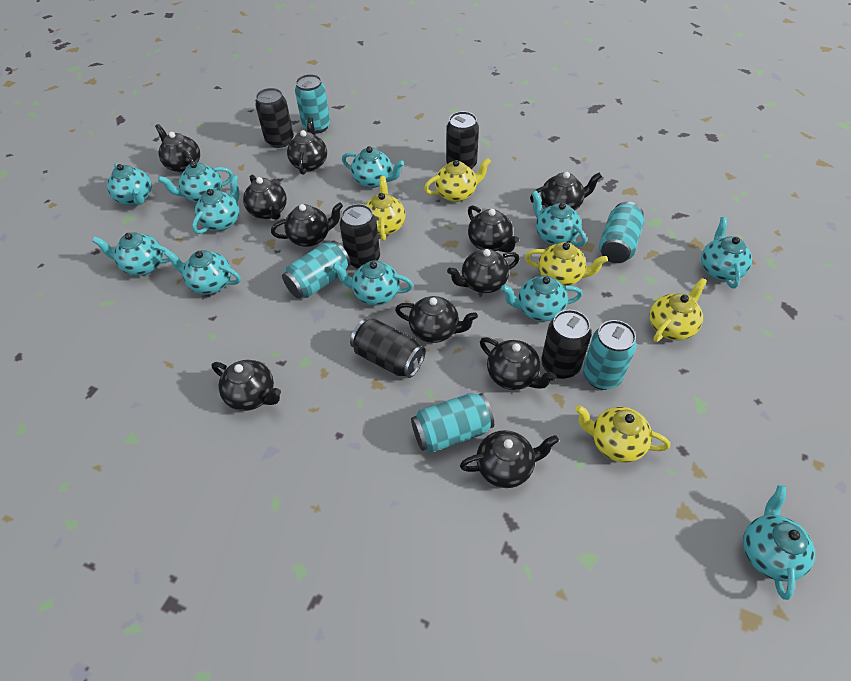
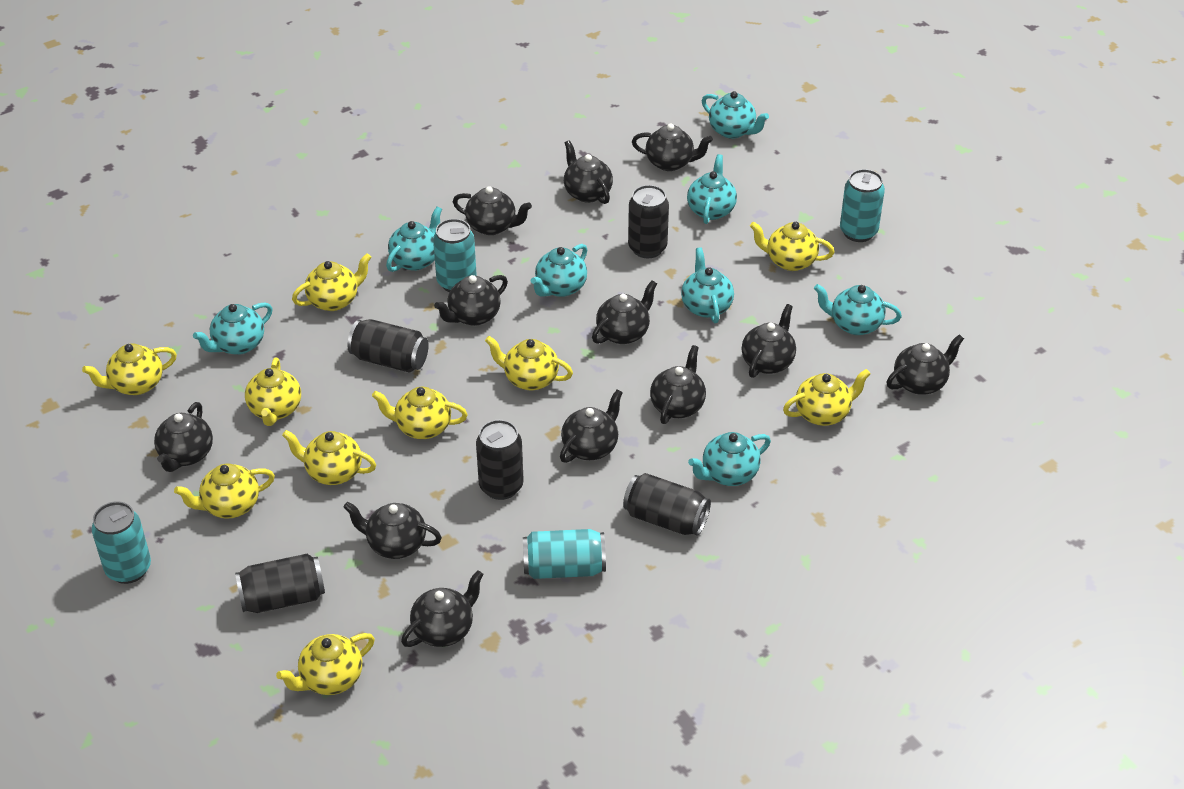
black teapot: 11 -> 12
turquoise can: 5 -> 4
turquoise teapot: 11 -> 8
yellow teapot: 5 -> 10

